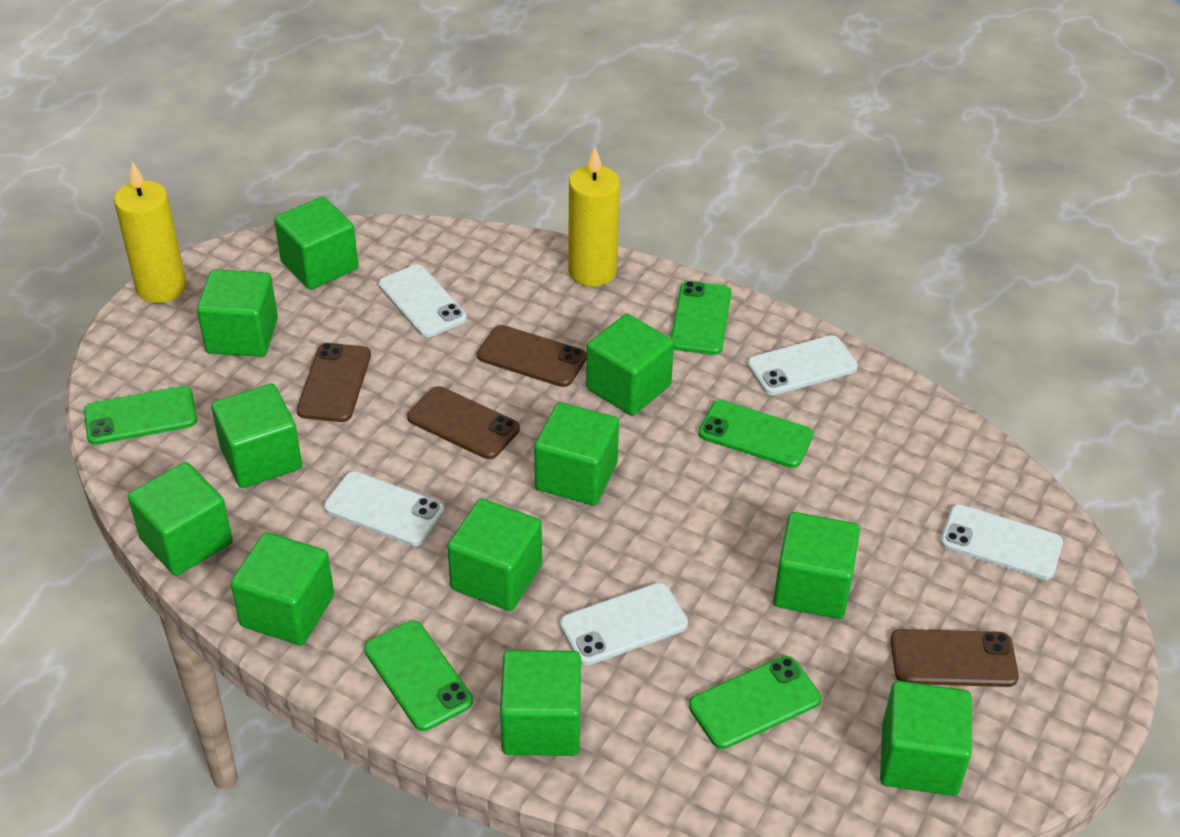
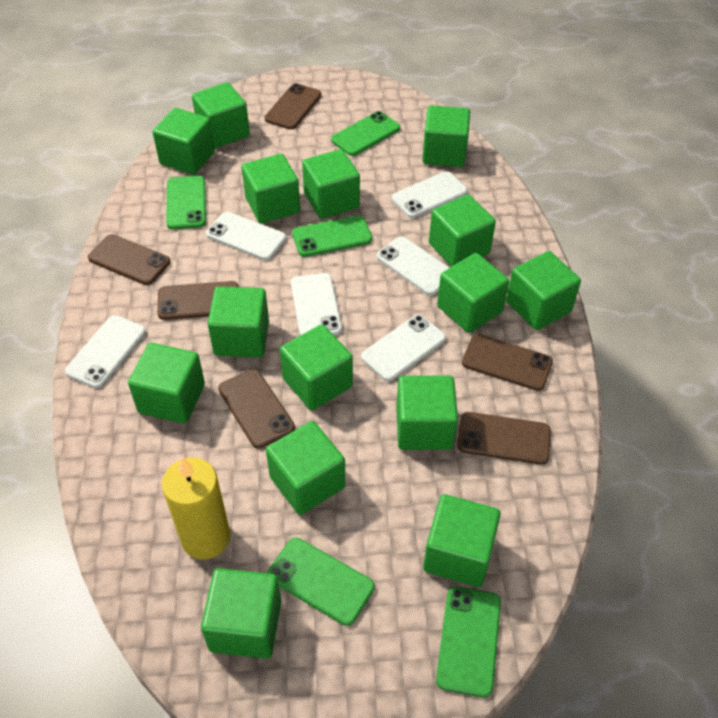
brown phone: 4 -> 6
green cube: 11 -> 15
white phone: 5 -> 6
yellow candle: 2 -> 1

